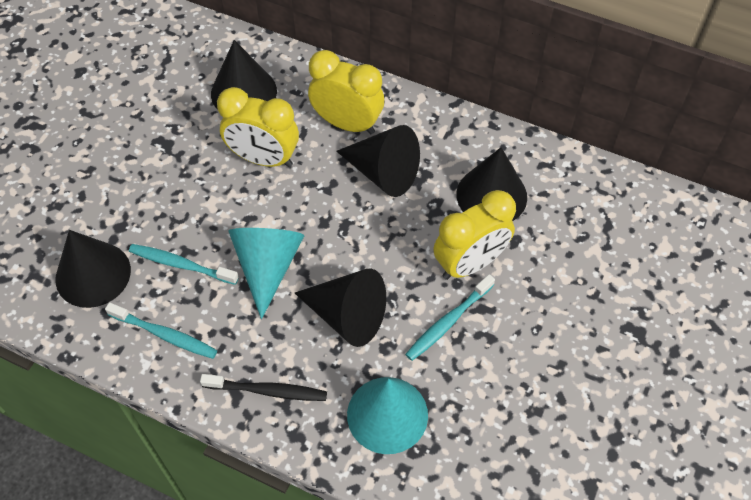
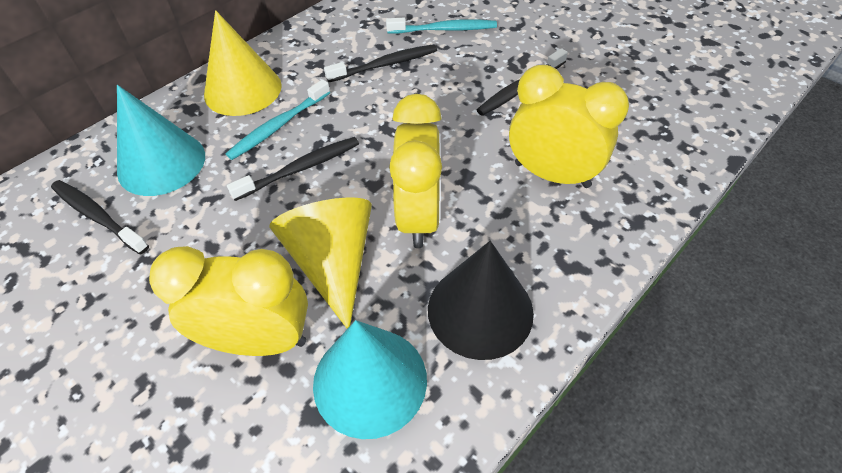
black cone: 5 -> 1
black toothbrush: 1 -> 4
turquoise toothbrush: 3 -> 2
yellow cone: 0 -> 2

